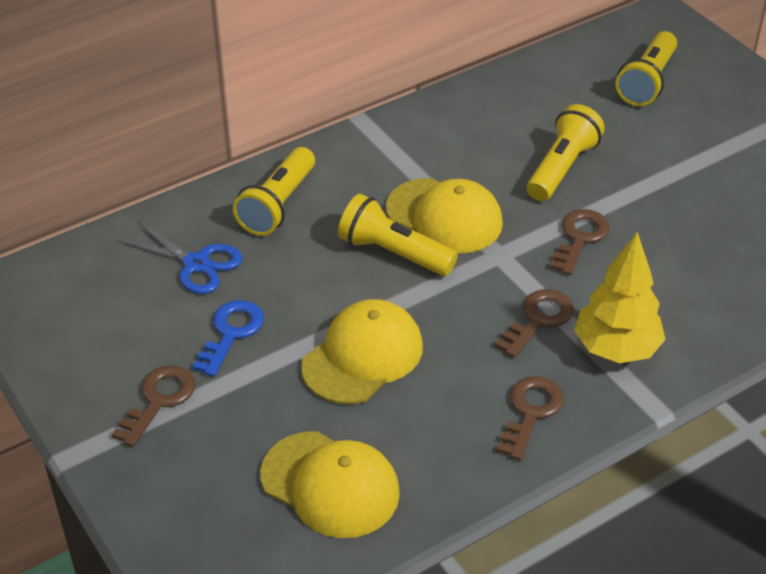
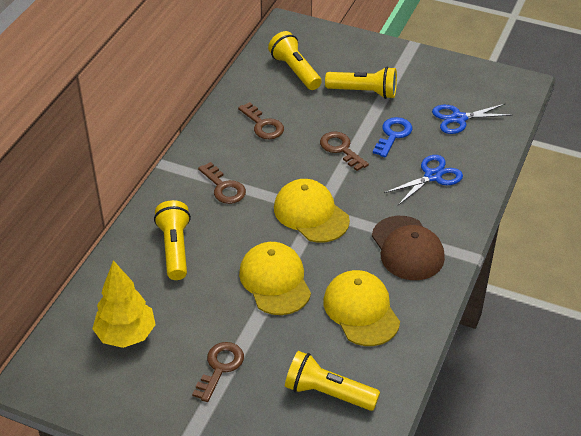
blue scissors: 1 -> 2
brown cap: 0 -> 1

